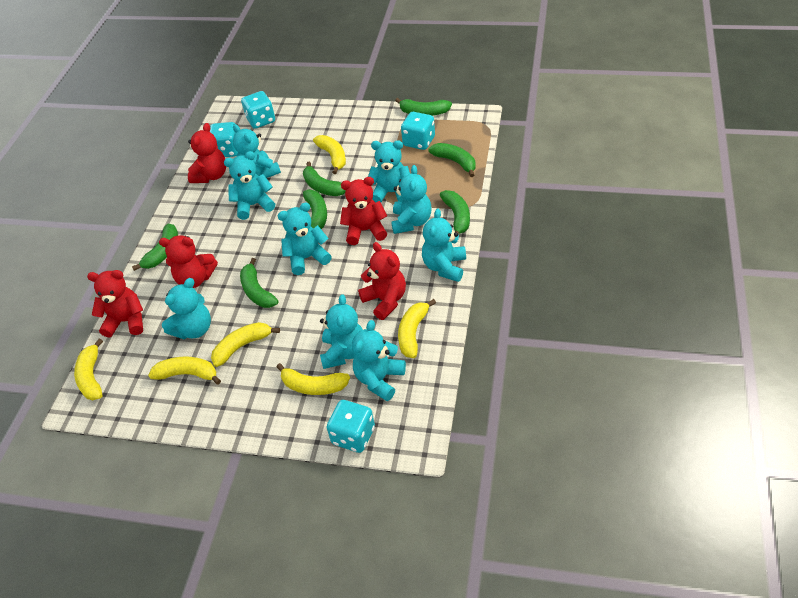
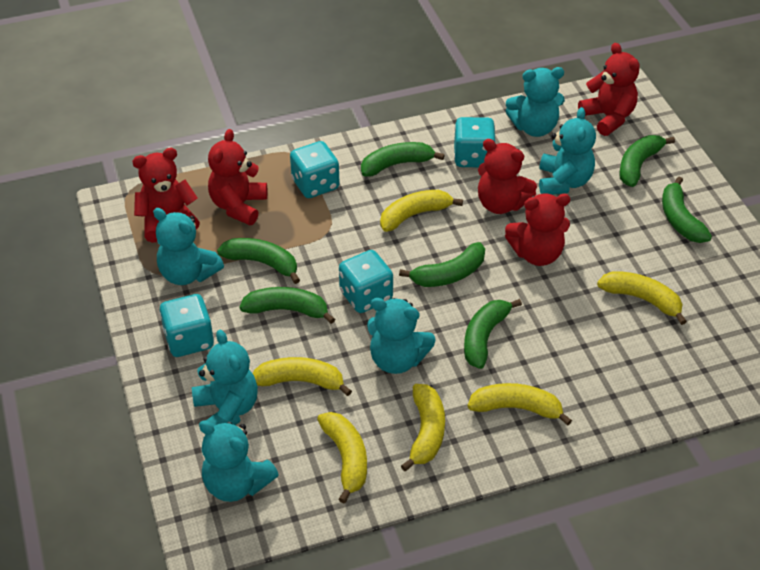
turquoise teddy bear: 9 -> 6

